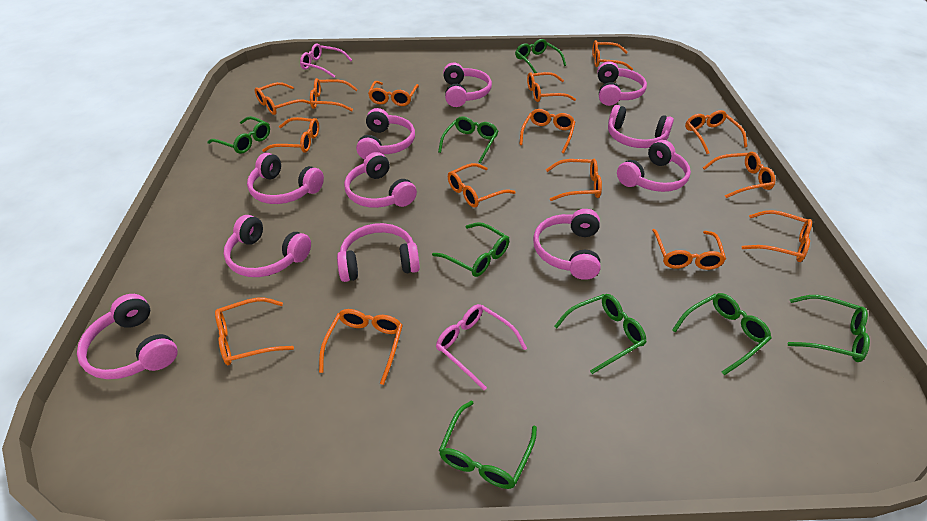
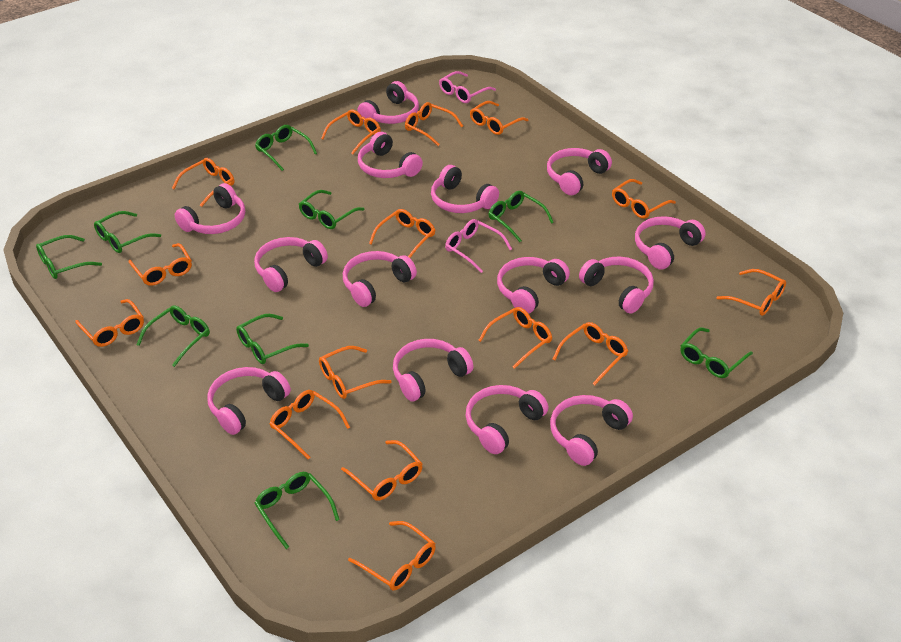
green glasses: 8 -> 9
pink headphones: 11 -> 14

